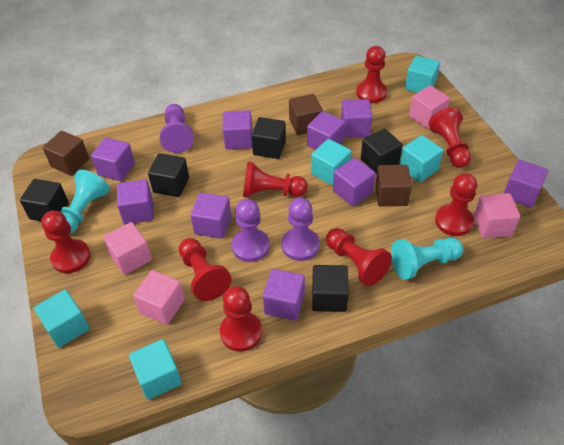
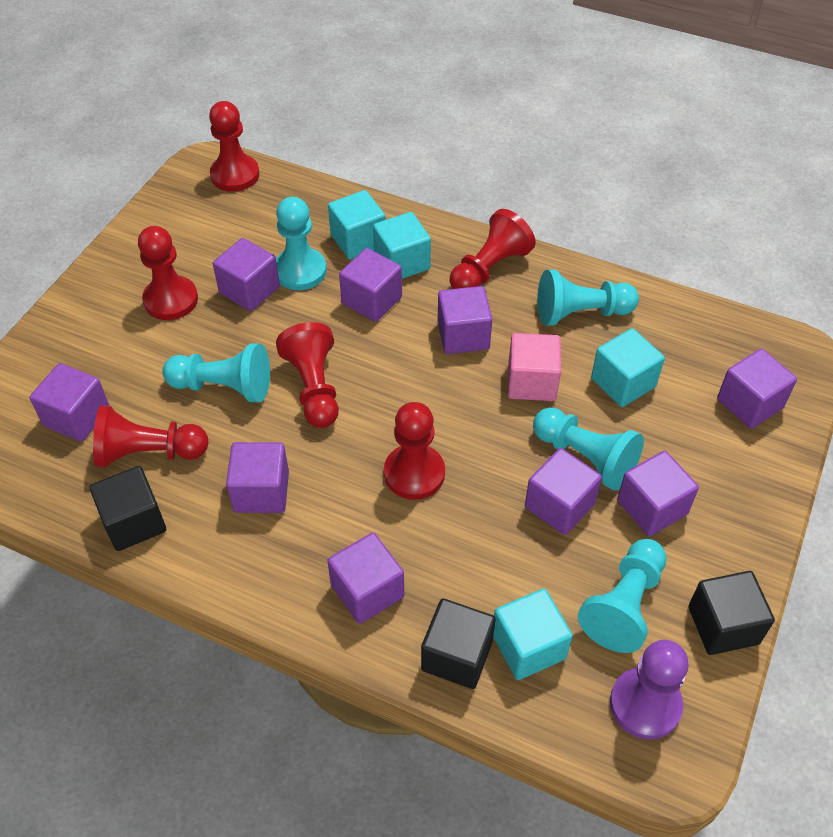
black cube: 5 -> 3
brown cube: 3 -> 0
pink cube: 4 -> 1
purple pawn: 3 -> 1
red pawn: 8 -> 6
turquoise cube: 5 -> 4
turquoise pawn: 2 -> 5

